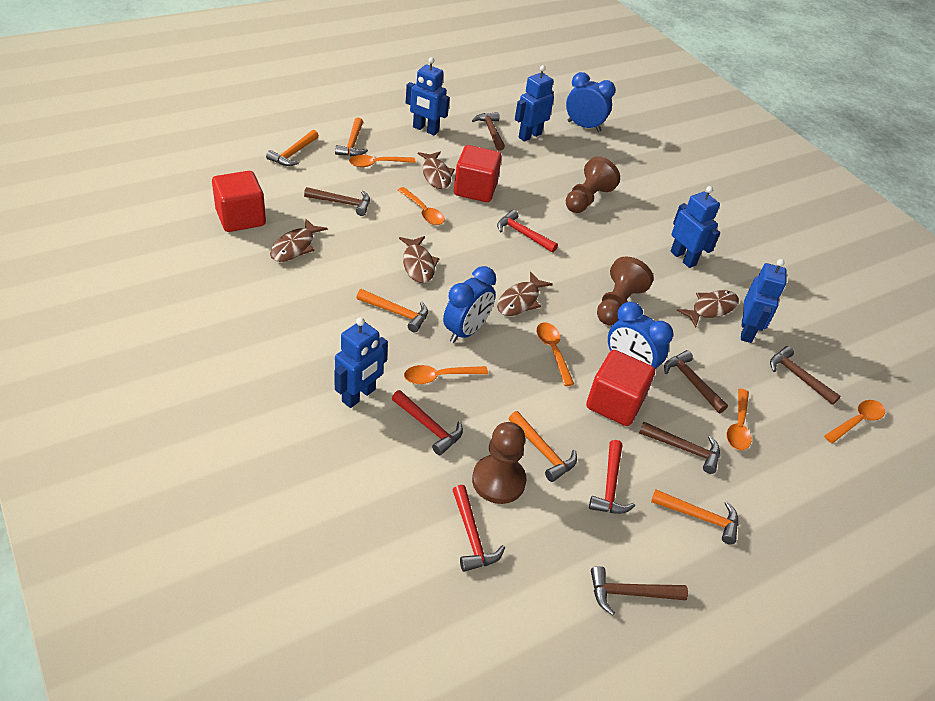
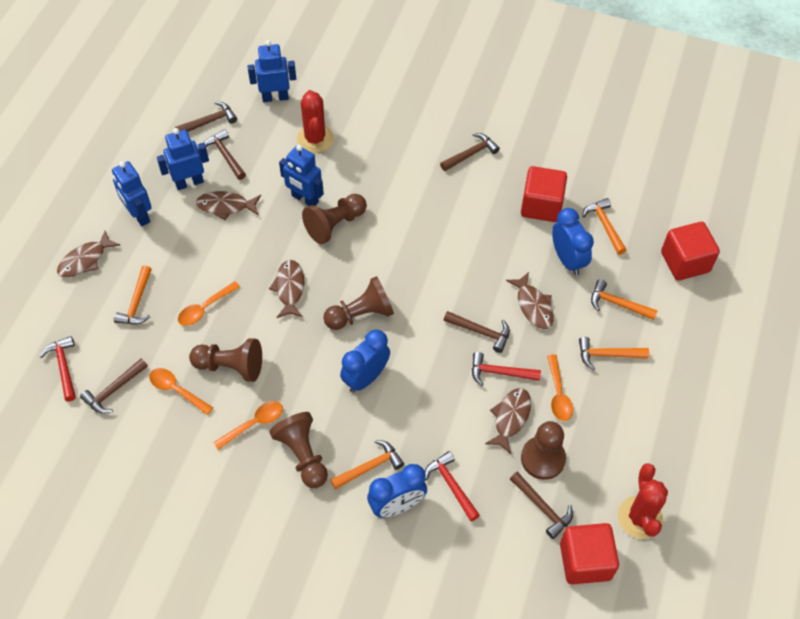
blue robot: 5 -> 4
brown pawn: 3 -> 5
orange spoon: 6 -> 4
red cactus: 0 -> 2
red hammer: 4 -> 3

